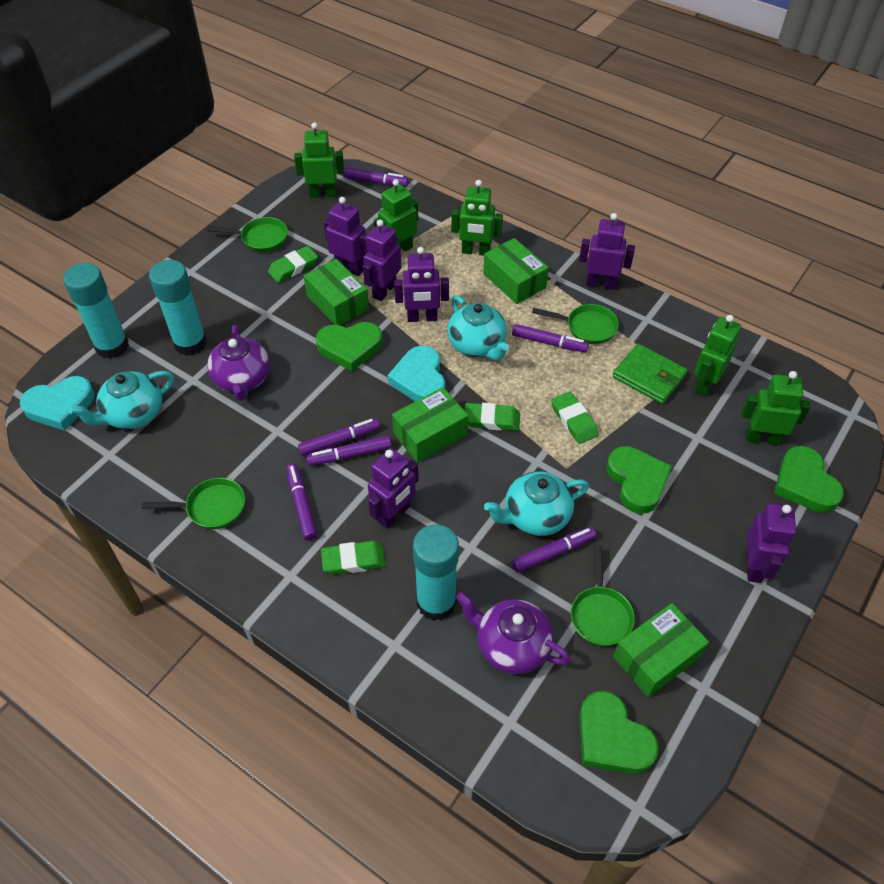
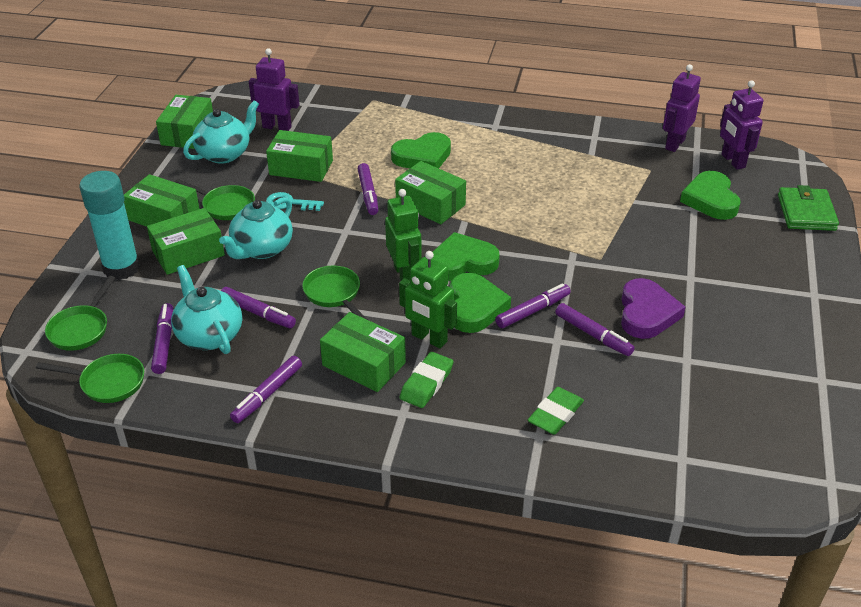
green box: 4 -> 6
green eraser: 4 -> 2
green robot: 5 -> 2
purple heart: 0 -> 1
purple robot: 6 -> 3
purple teapot: 2 -> 0
turquoise glue stick: 3 -> 1
turquoise heart: 2 -> 0
turquoise key: 0 -> 1

